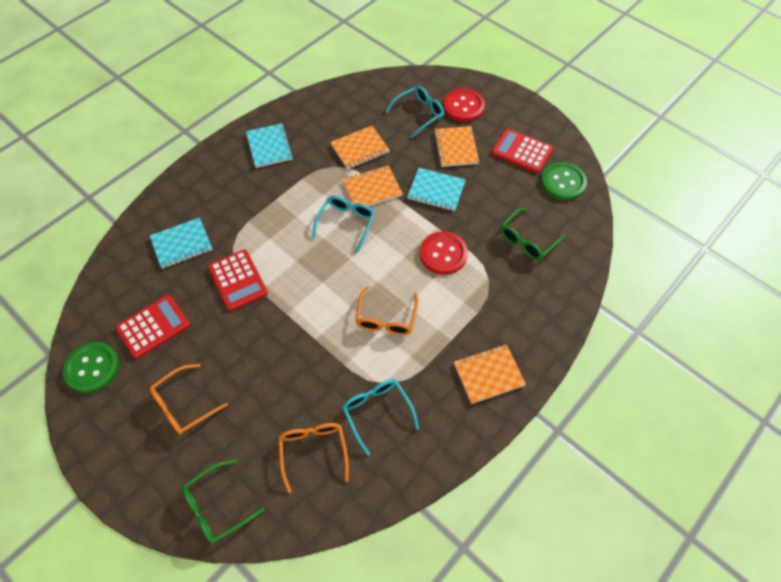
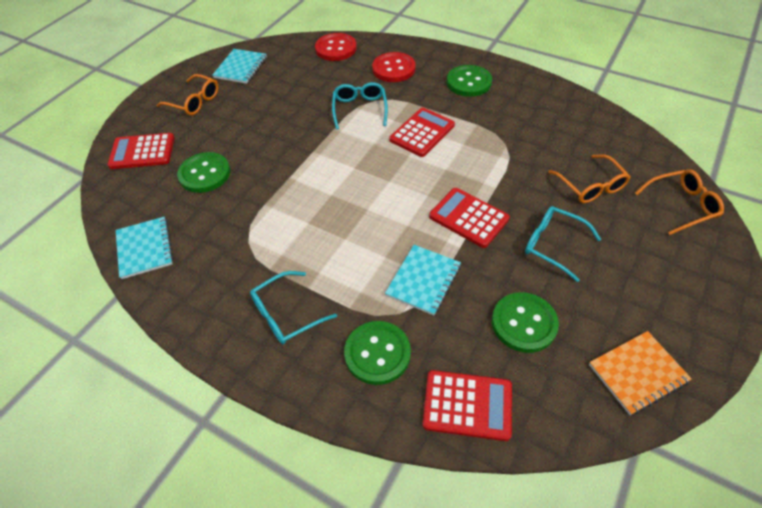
green button: 2 -> 4
green glasses: 2 -> 0
orange notebook: 4 -> 1
red calculator: 3 -> 4

